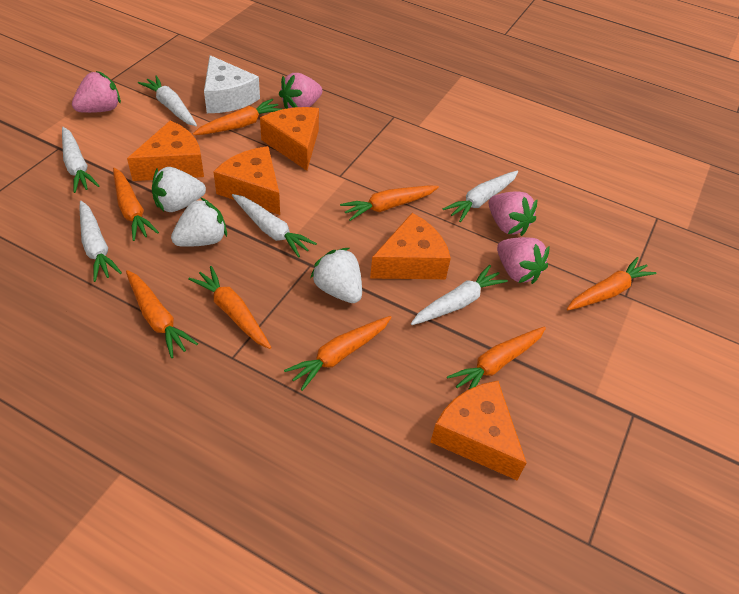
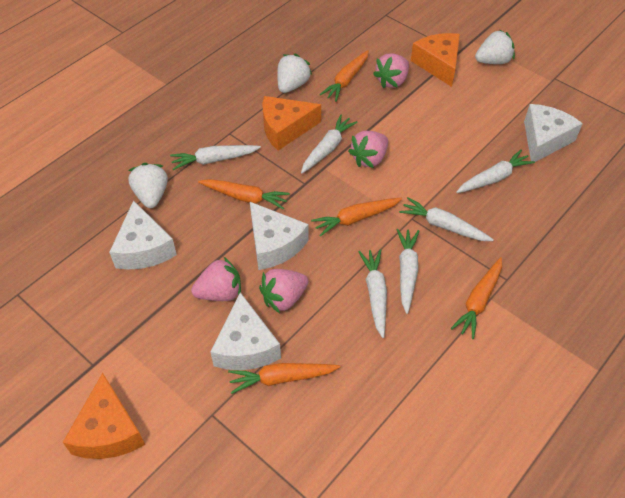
orange carrot: 8 -> 5
orange cheese: 5 -> 3
white cheese: 1 -> 4

